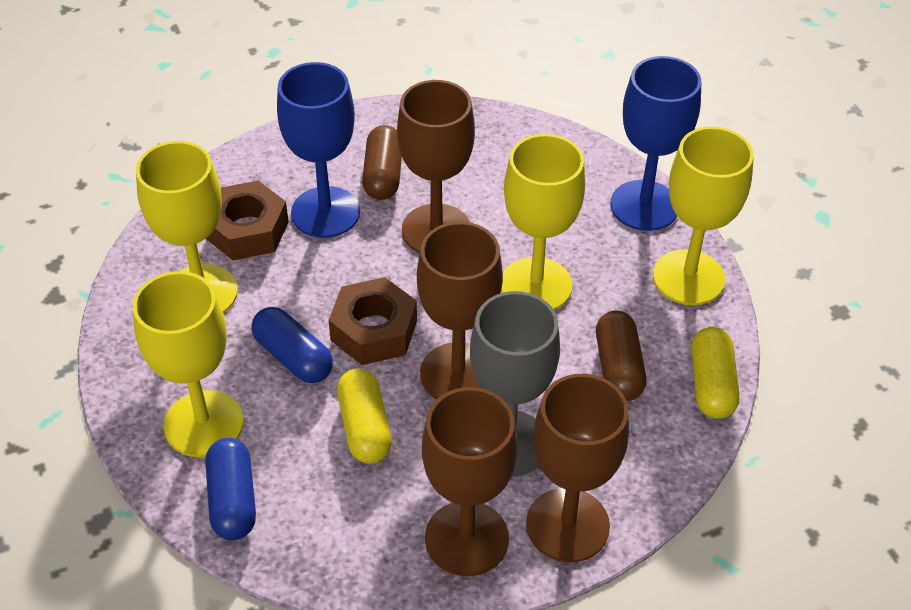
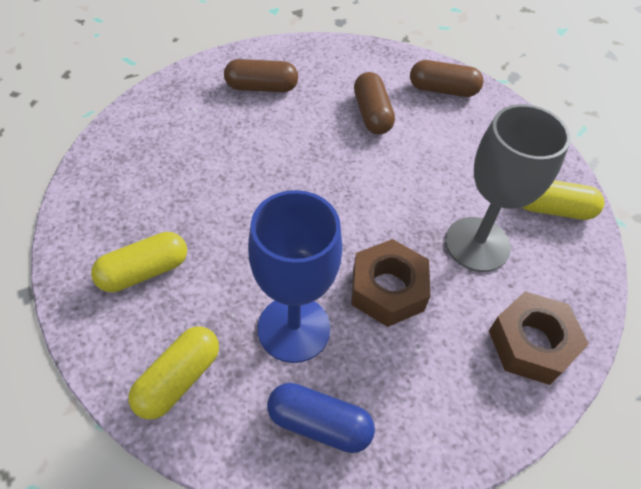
blue capsule: 2 -> 1
blue goblet: 2 -> 1
brown capsule: 2 -> 3
brown goblet: 4 -> 0
yellow capsule: 2 -> 3
yellow goblet: 4 -> 0

